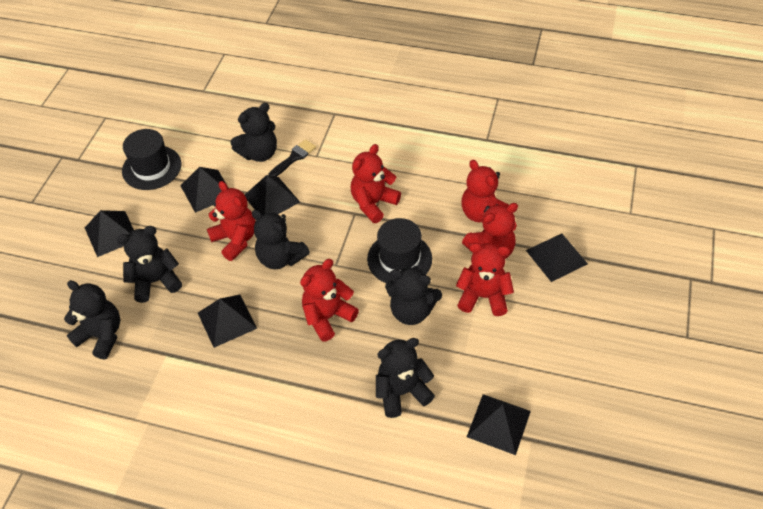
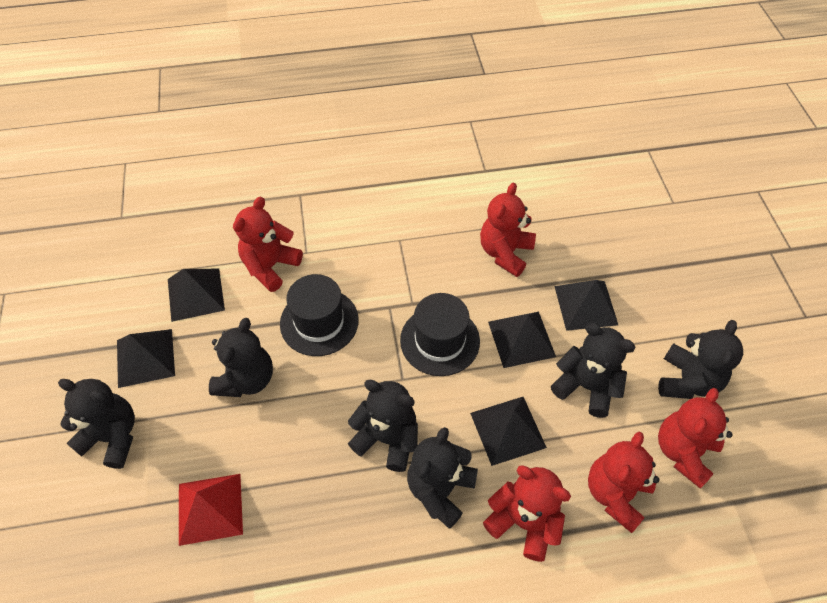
black brush: 1 -> 0
black pyramid: 6 -> 5
red pyramid: 0 -> 1
red teddy bear: 6 -> 5

